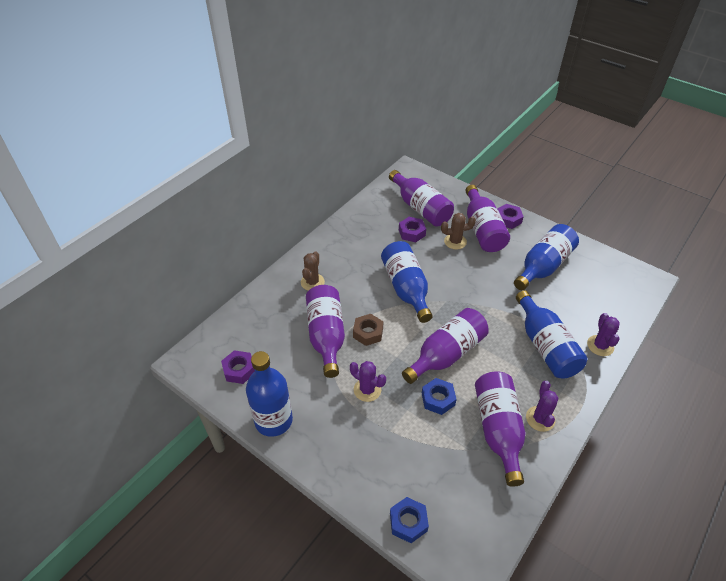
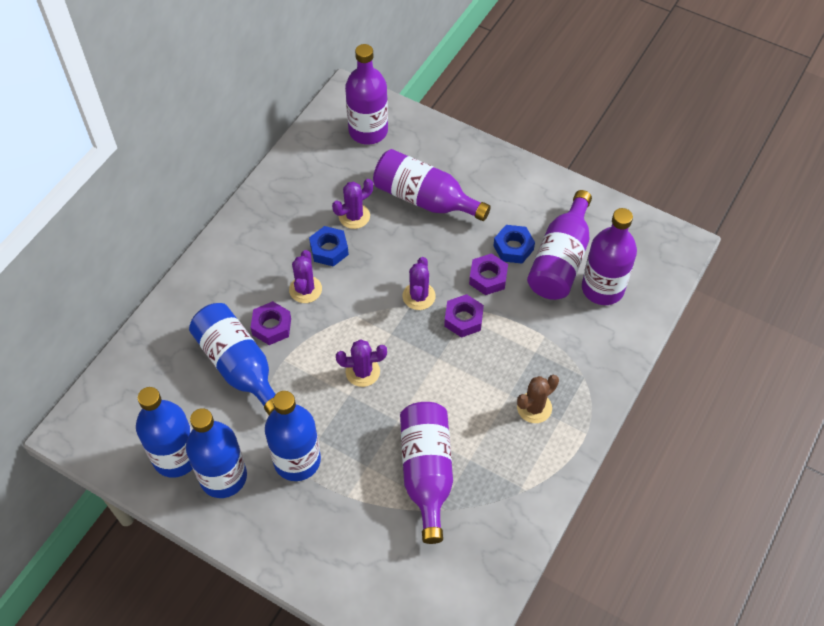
brown cactus: 2 -> 1
brown nut: 1 -> 0
purple cactus: 3 -> 4

